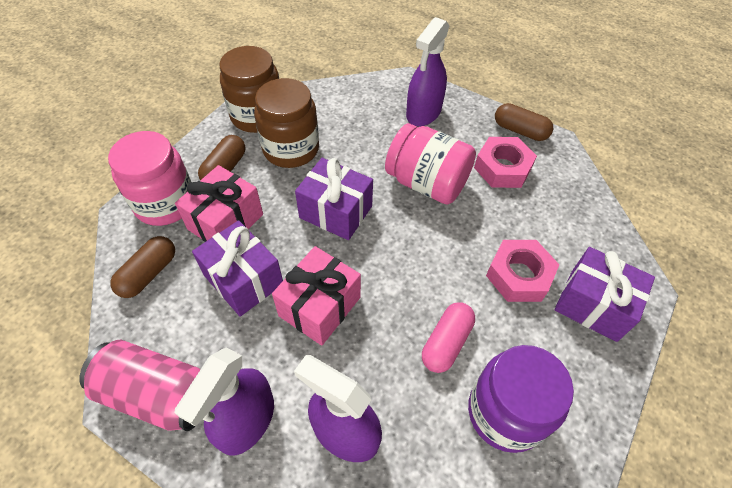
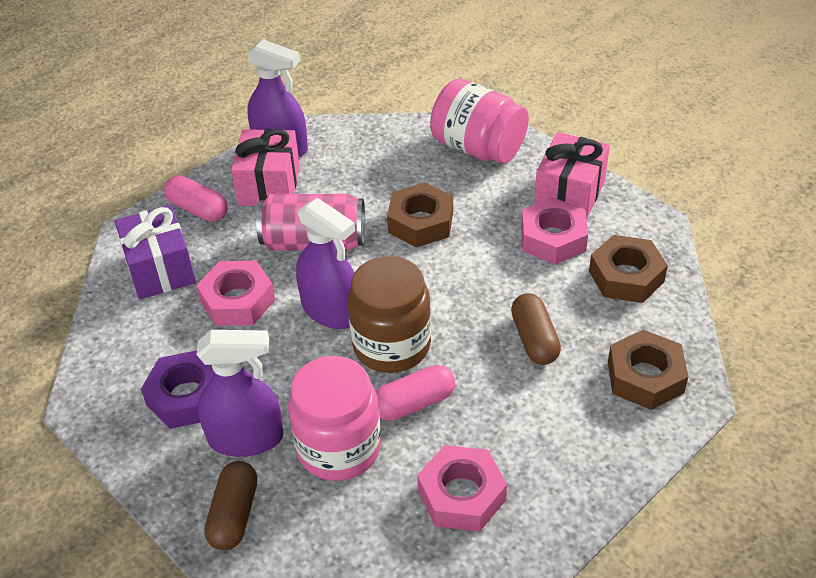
brown capsule: 3 -> 2
brown jar: 2 -> 1
brown nut: 0 -> 3
pink capsule: 1 -> 2
pink nut: 2 -> 3
purple gift: 3 -> 1
purple jar: 1 -> 0
purple nut: 0 -> 1

